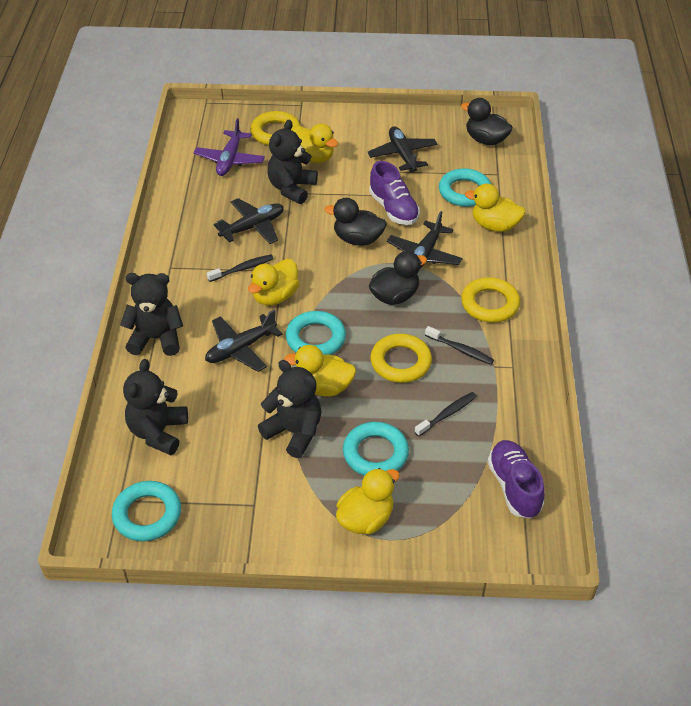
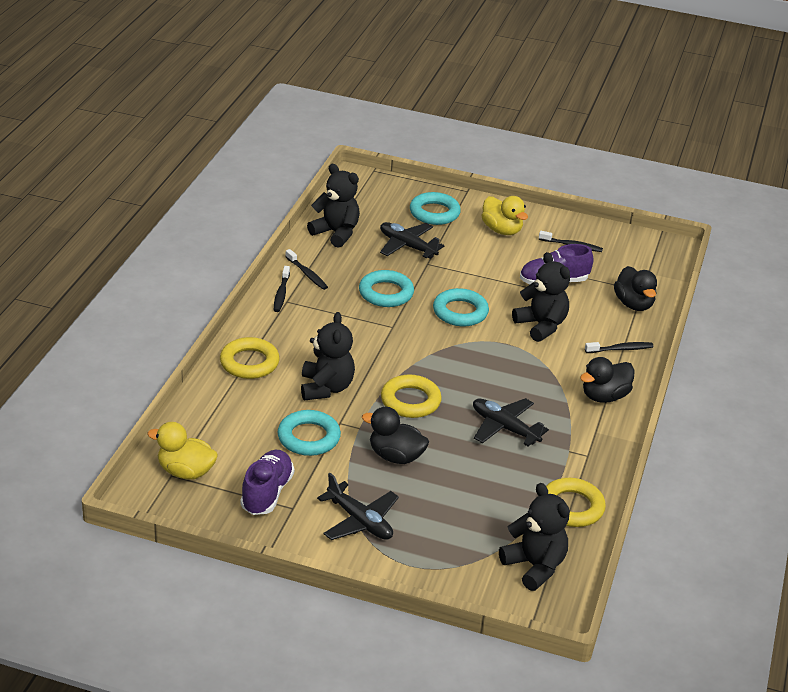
black plane: 4 -> 3
black toothbrush: 3 -> 4
purple plane: 1 -> 0
yellow duck: 5 -> 2

